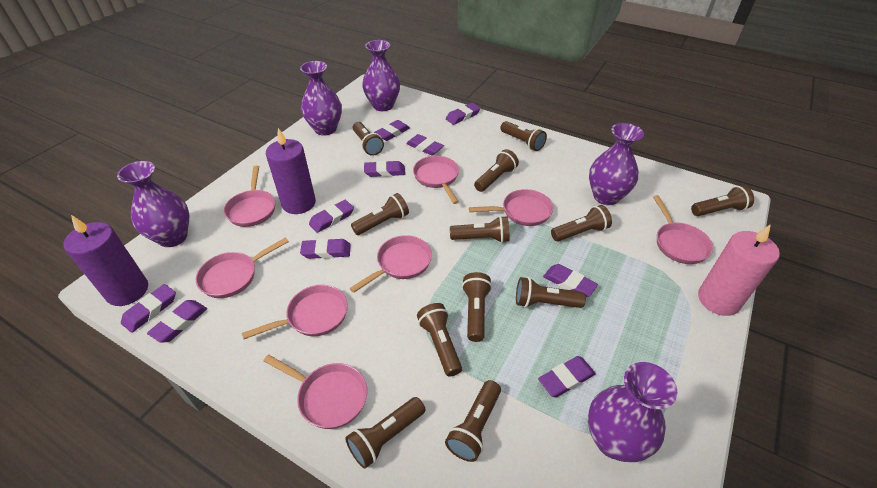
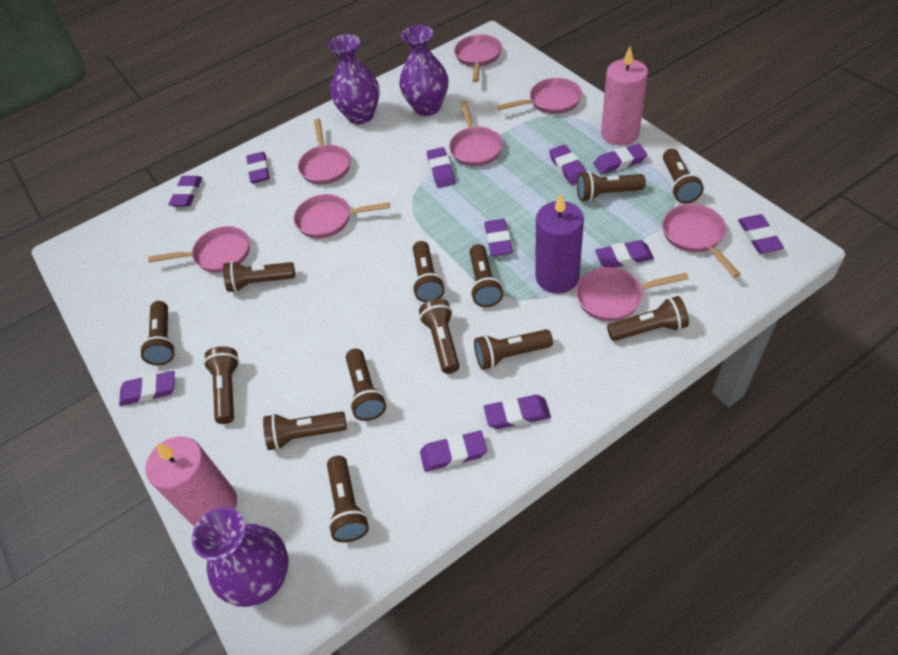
brown flashlight: 12 -> 13
pink candle: 1 -> 2
purple candle: 2 -> 1
purple eraser: 10 -> 11
purple vase: 5 -> 3

